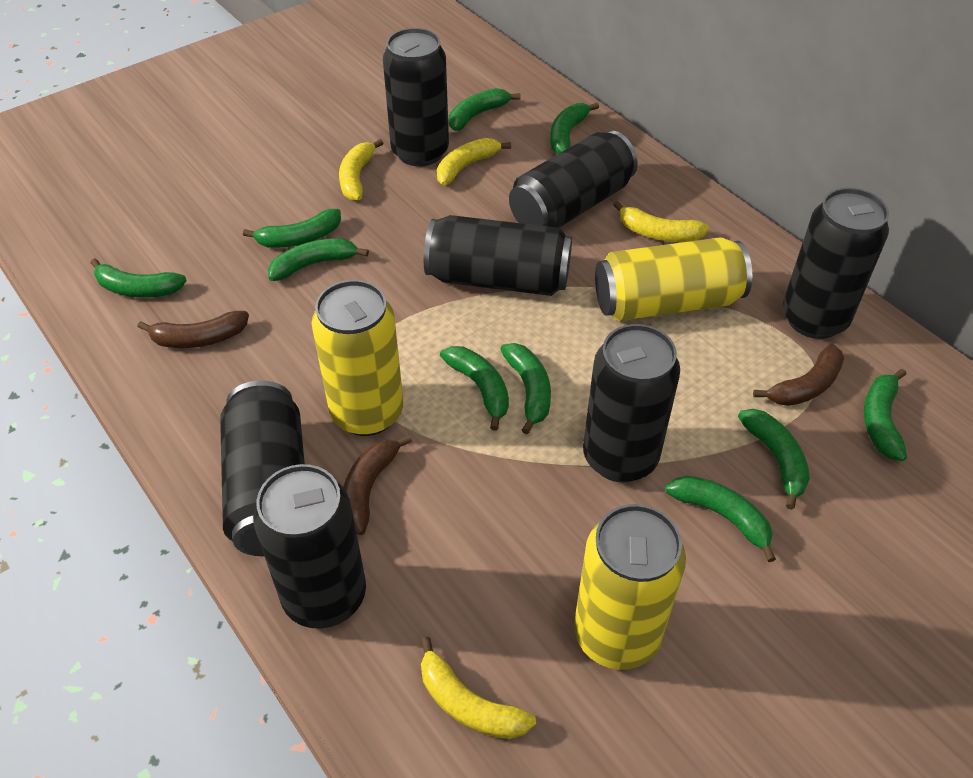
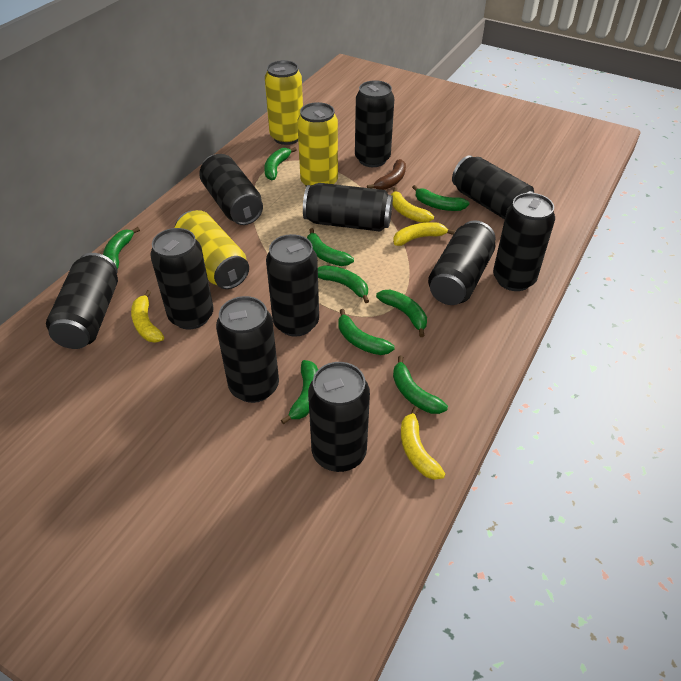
black can: 7 -> 11
brown banana: 3 -> 1
green banana: 10 -> 9

